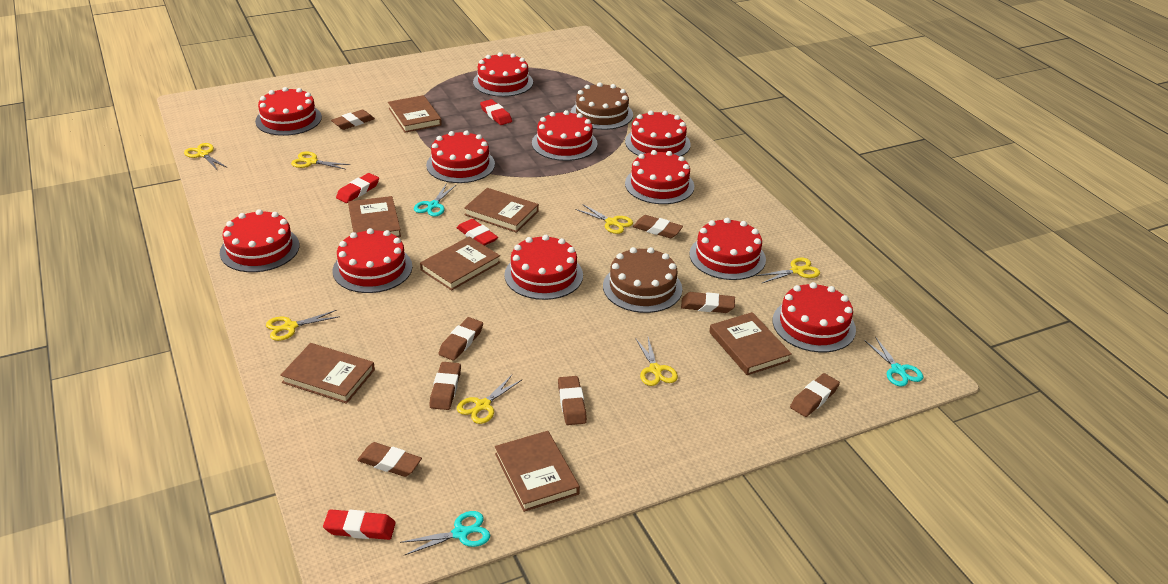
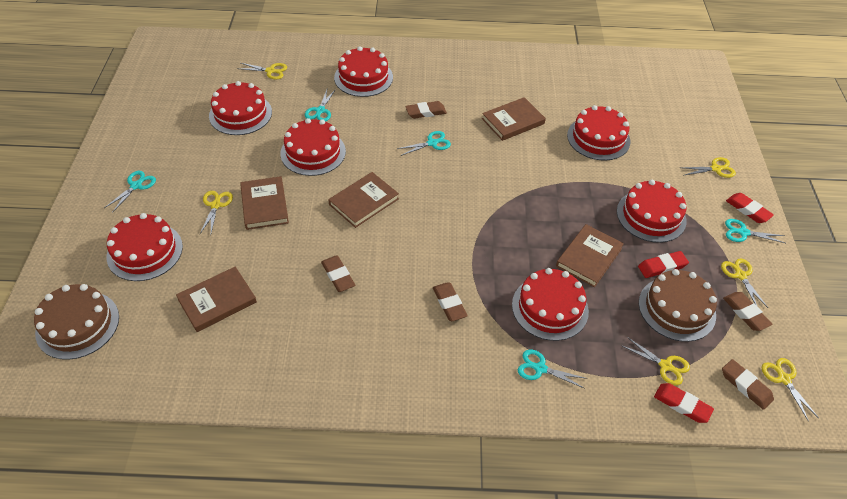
brown book: 7 -> 5
brown eraser: 8 -> 5
red cake: 11 -> 7
red eraser: 4 -> 3
turquoise scissors: 3 -> 5
yellow scissors: 7 -> 6

